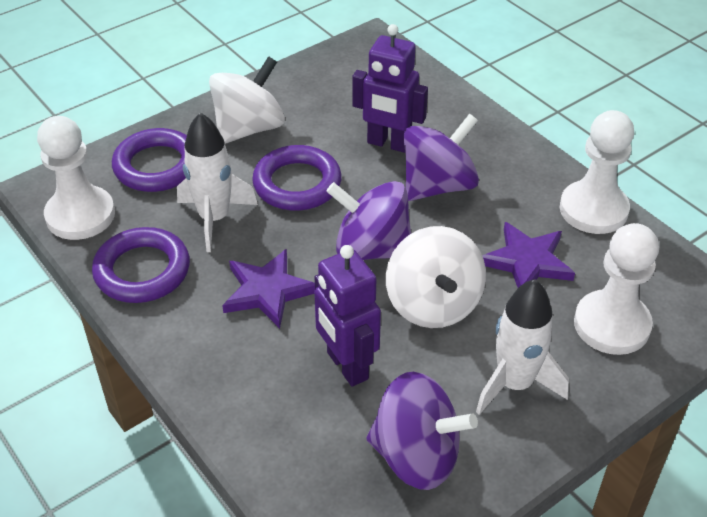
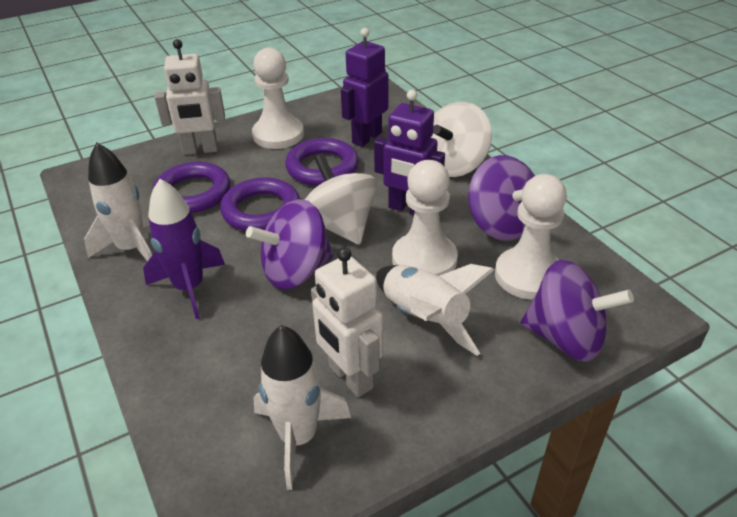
purple rocket: 0 -> 1
purple star: 2 -> 0
white robot: 0 -> 2
white rocket: 2 -> 3

